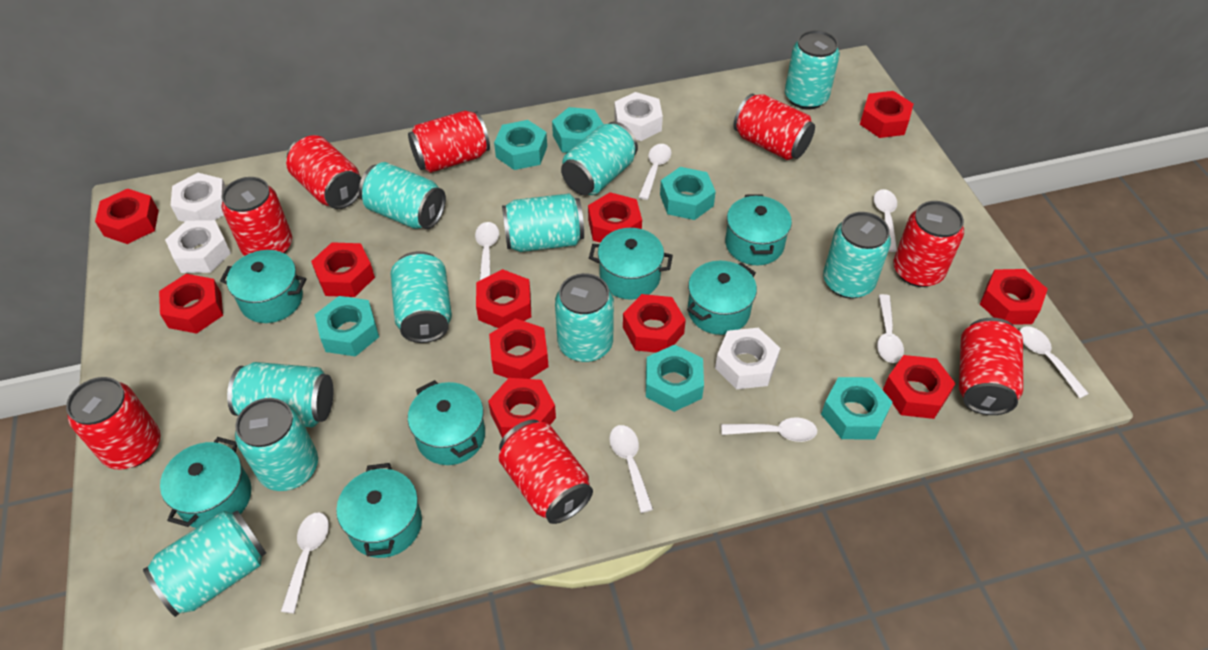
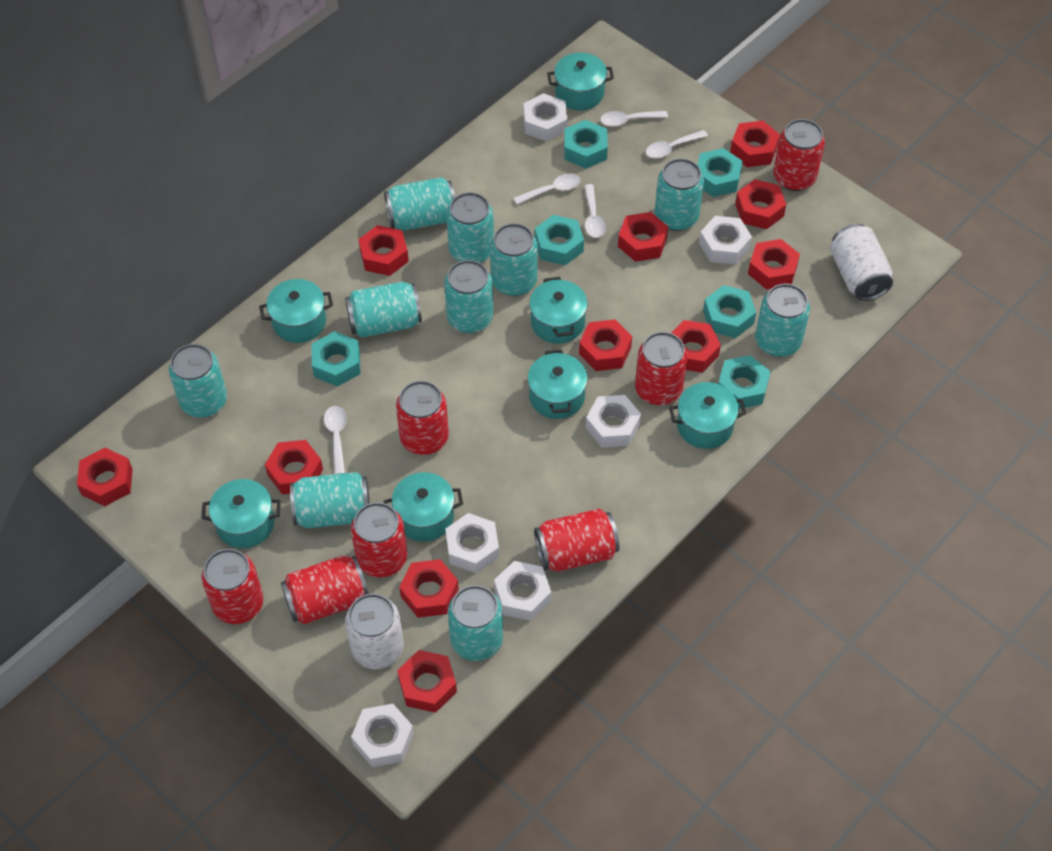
red can: 8 -> 7
white can: 0 -> 2
white nut: 4 -> 6
white spoon: 8 -> 5

